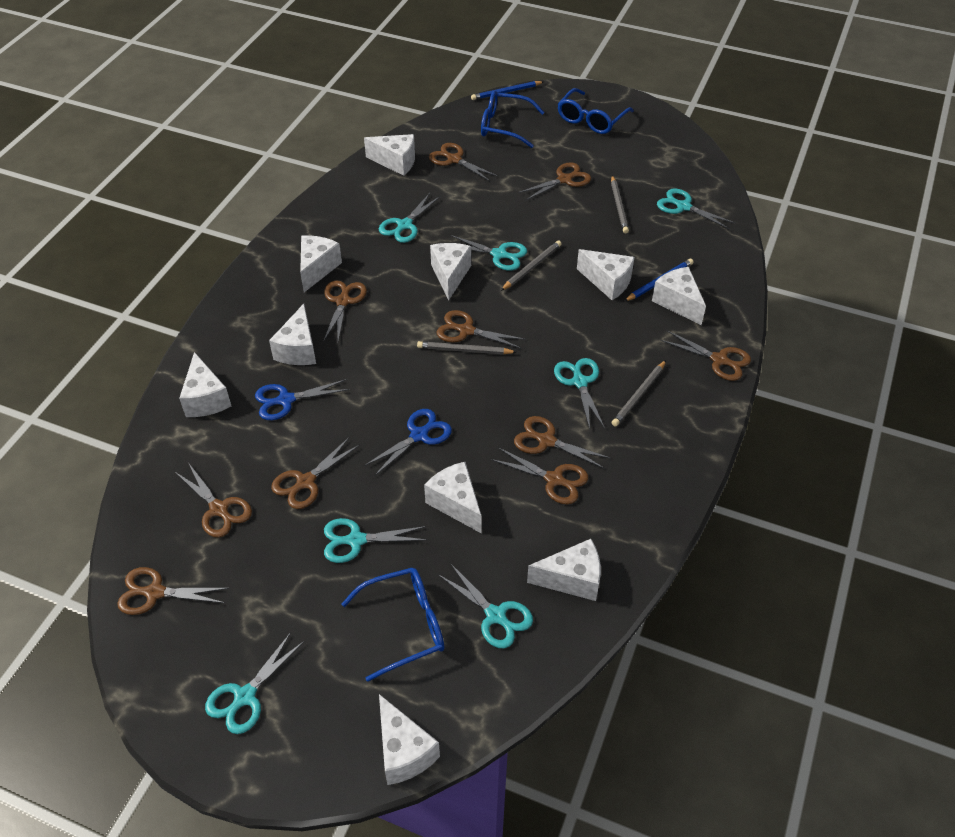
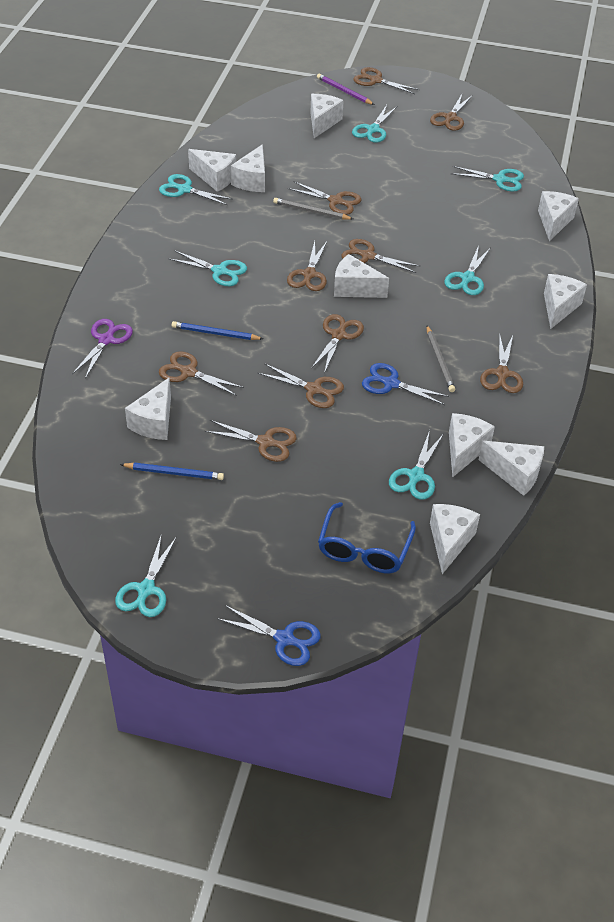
blue glasses: 3 -> 1
grey pencil: 4 -> 2
purple pencil: 0 -> 1
purple scissors: 0 -> 1

